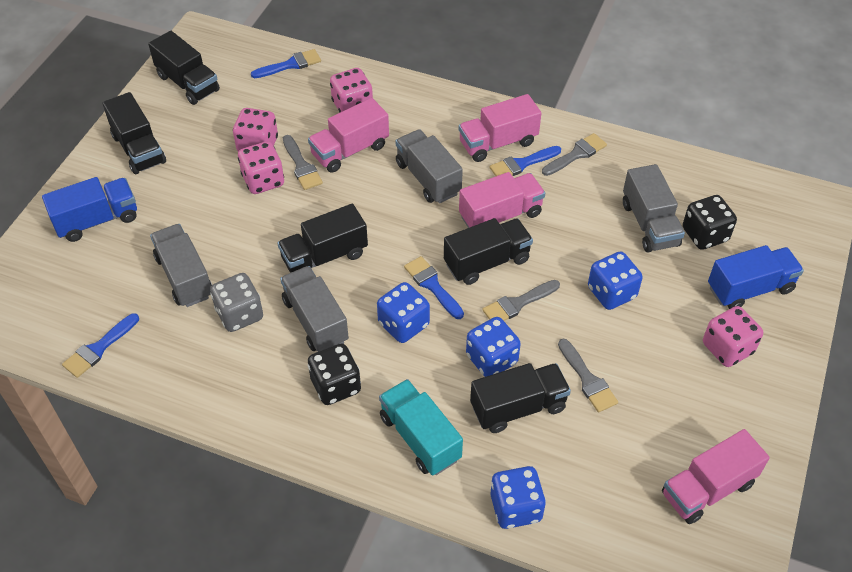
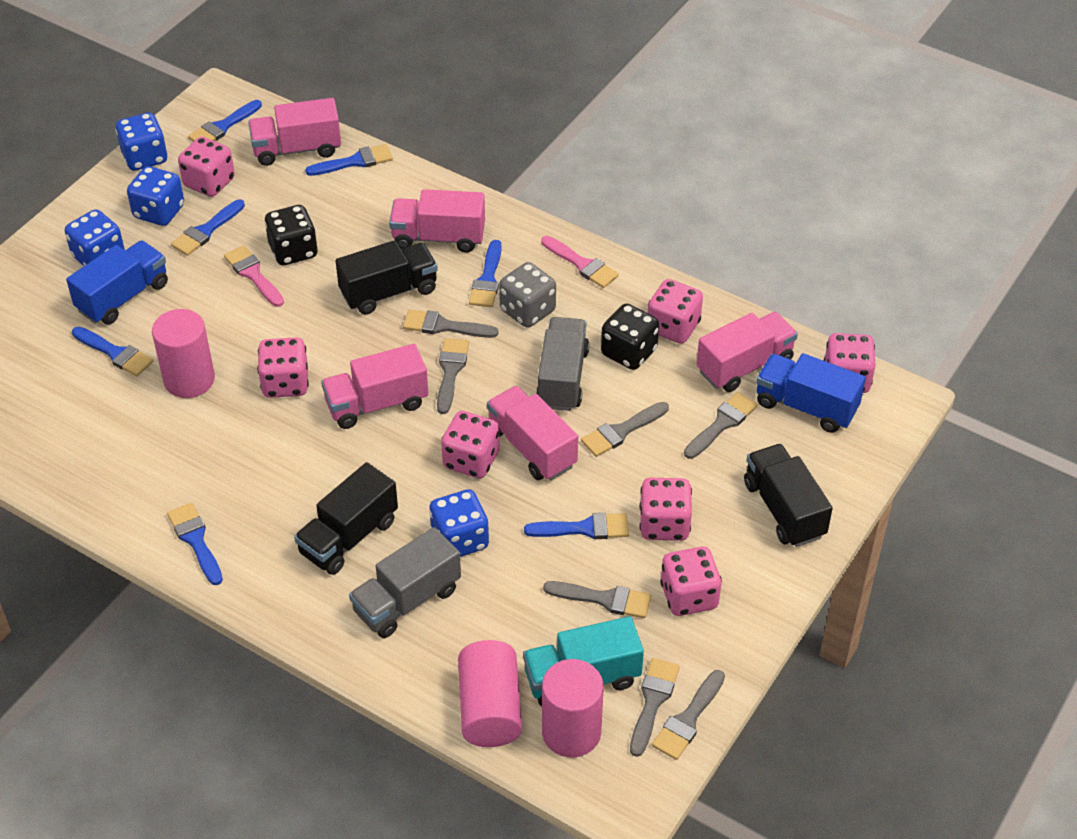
black truck: 5 -> 3
blue brush: 4 -> 7
grey brush: 4 -> 7
grey truck: 4 -> 2
pink brush: 0 -> 2
pink cylinder: 0 -> 3
pink dice: 4 -> 7
pink truck: 4 -> 5

